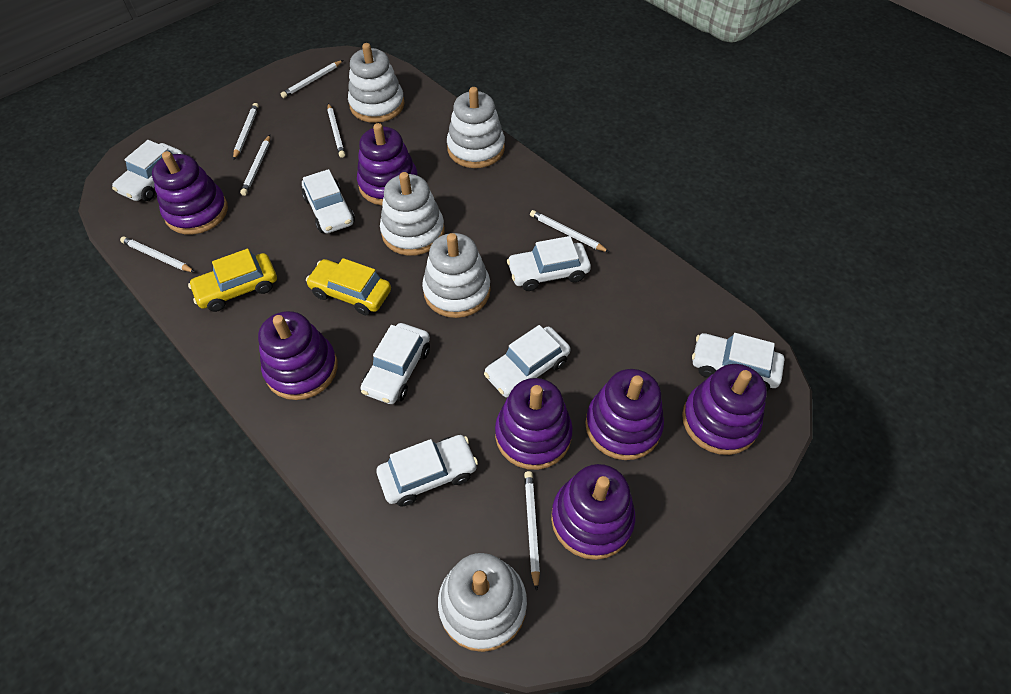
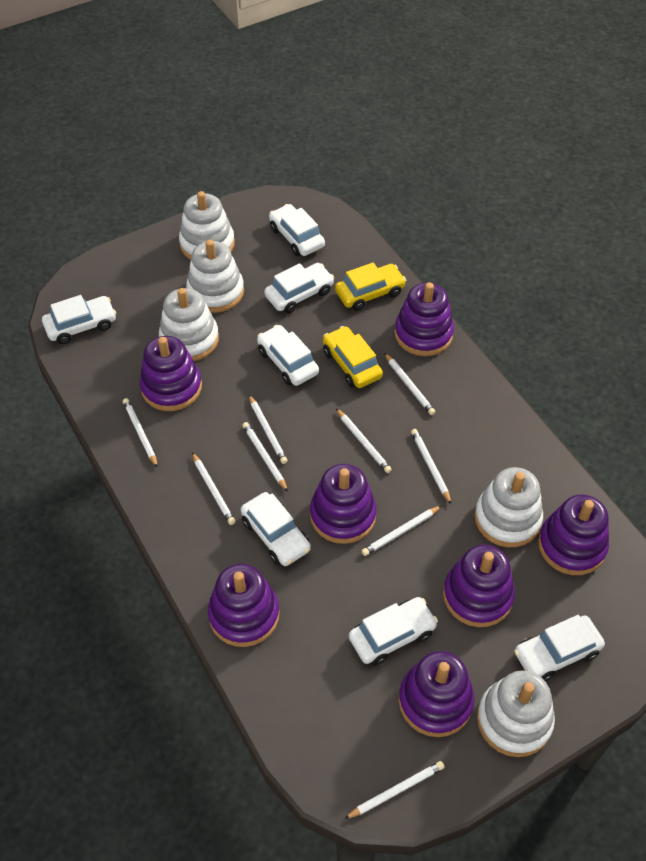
white pencil: 7 -> 9

